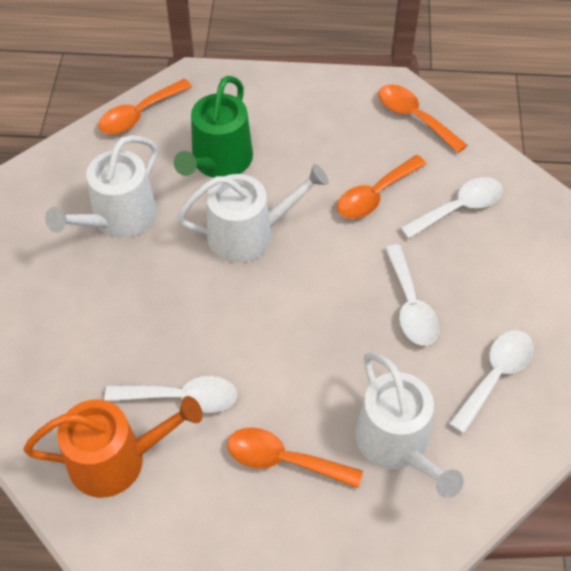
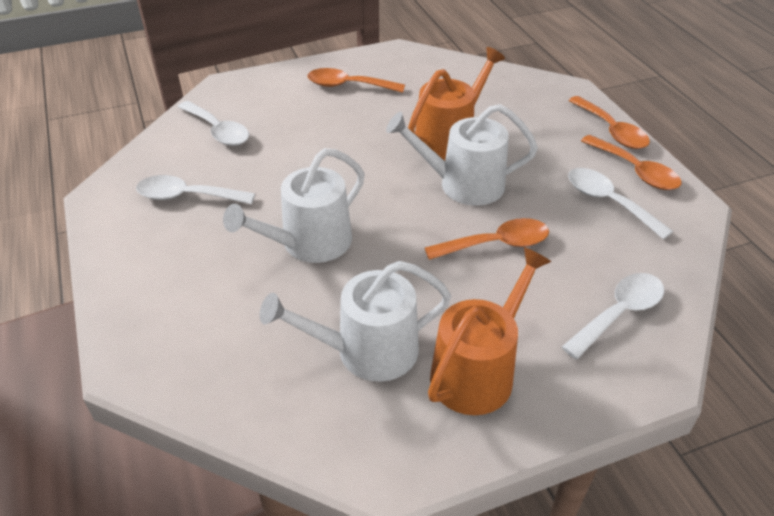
green watering can: 1 -> 0
orange watering can: 1 -> 2

